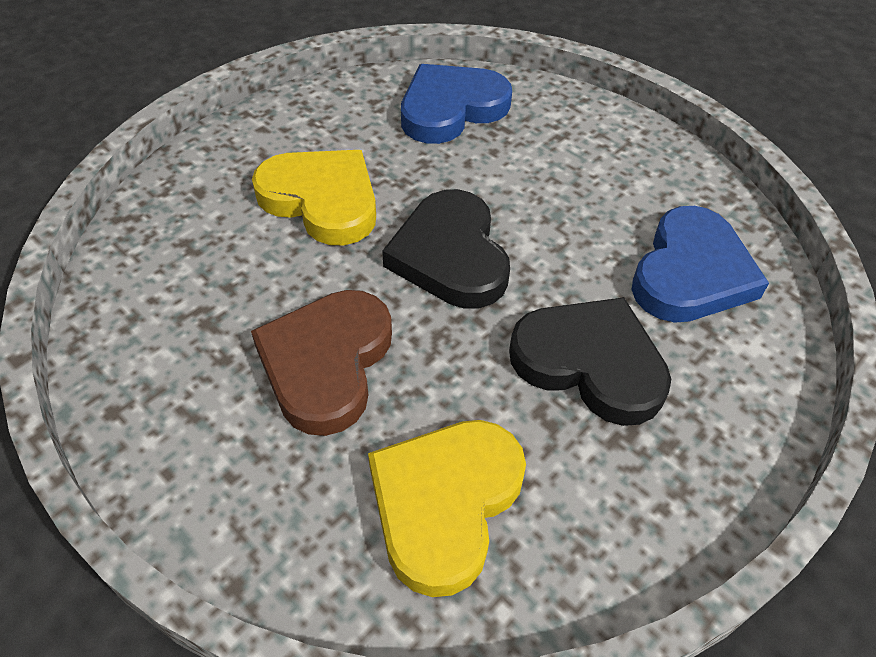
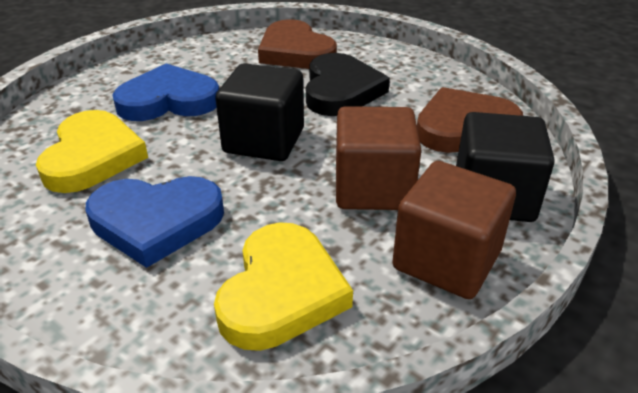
black cube: 0 -> 2
black heart: 2 -> 1
brown cube: 0 -> 2
brown heart: 1 -> 2

